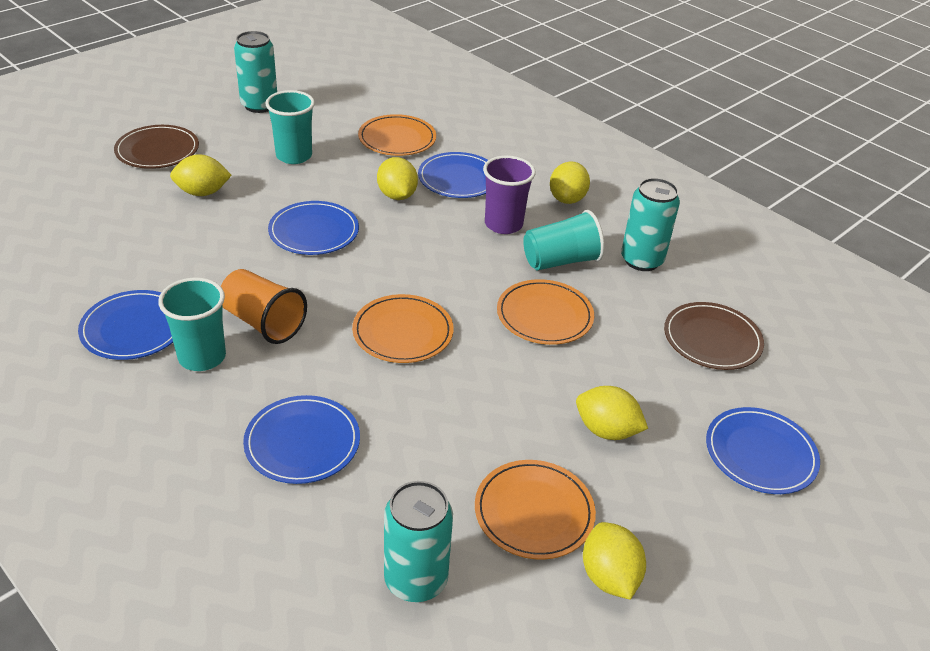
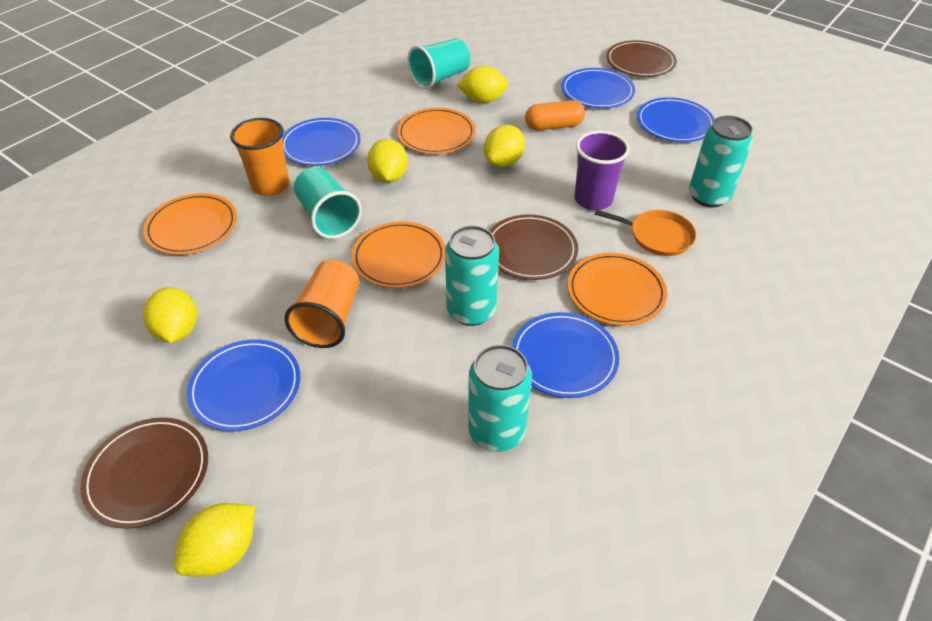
brown plate: 2 -> 3
orange capsule: 0 -> 1
orange cup: 1 -> 2
orange pan: 0 -> 1
turquoise cup: 3 -> 2

